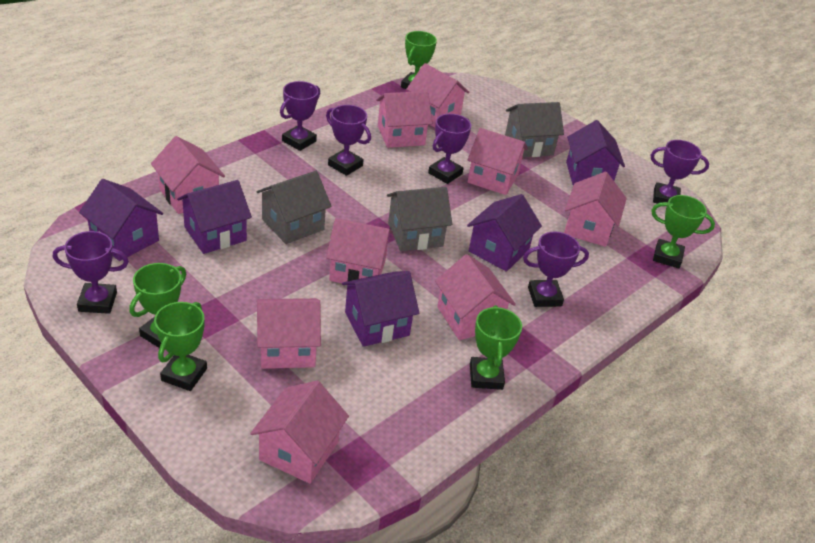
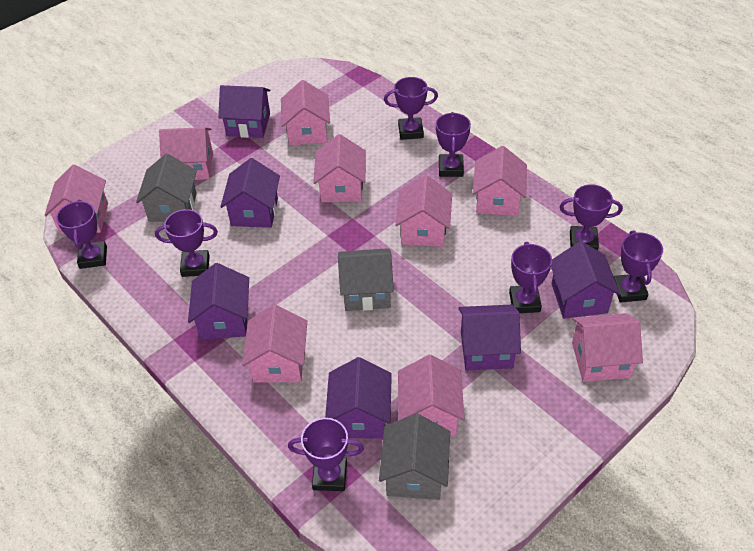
green trophy: 5 -> 0
purple house: 5 -> 6
purple trophy: 6 -> 8

